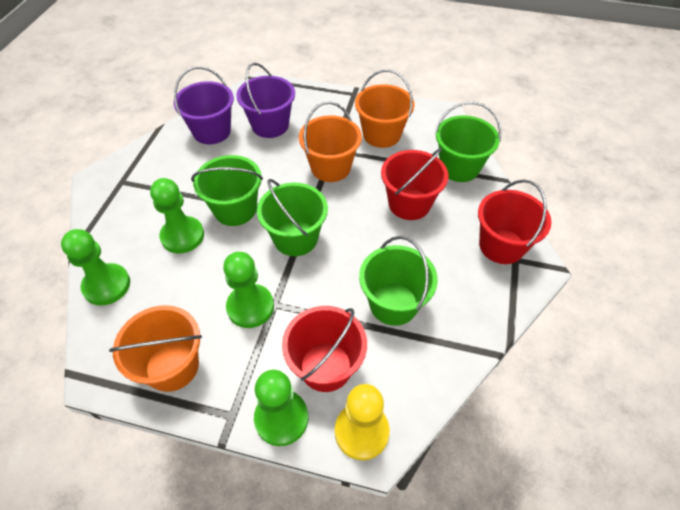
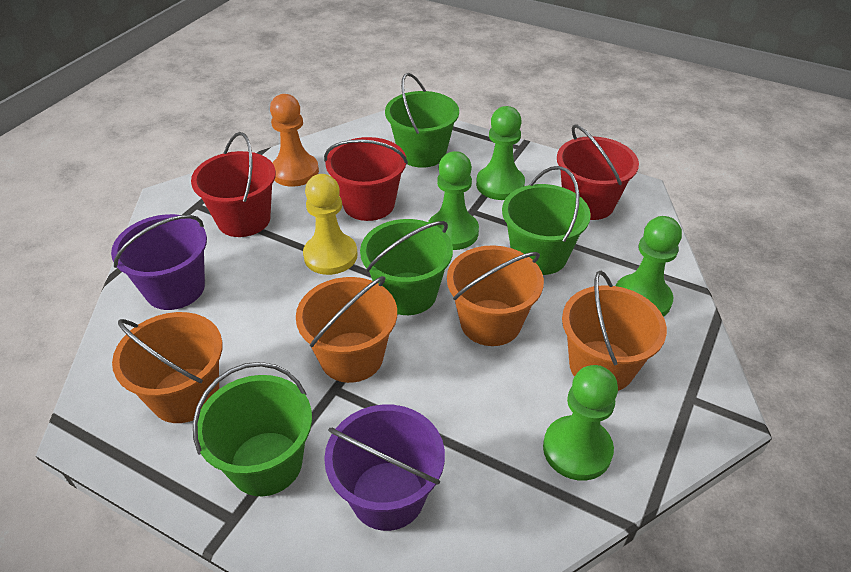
orange bucket: 3 -> 4
orange pawn: 0 -> 1

